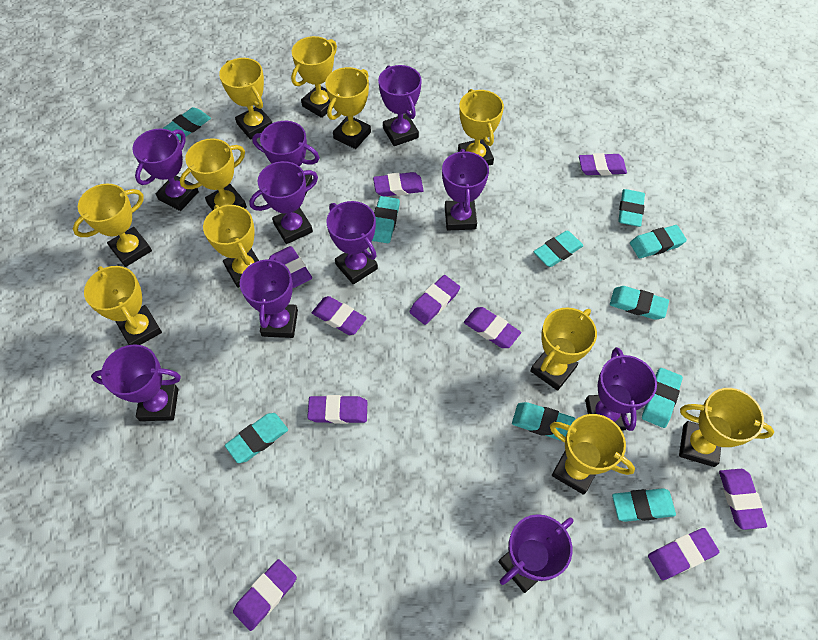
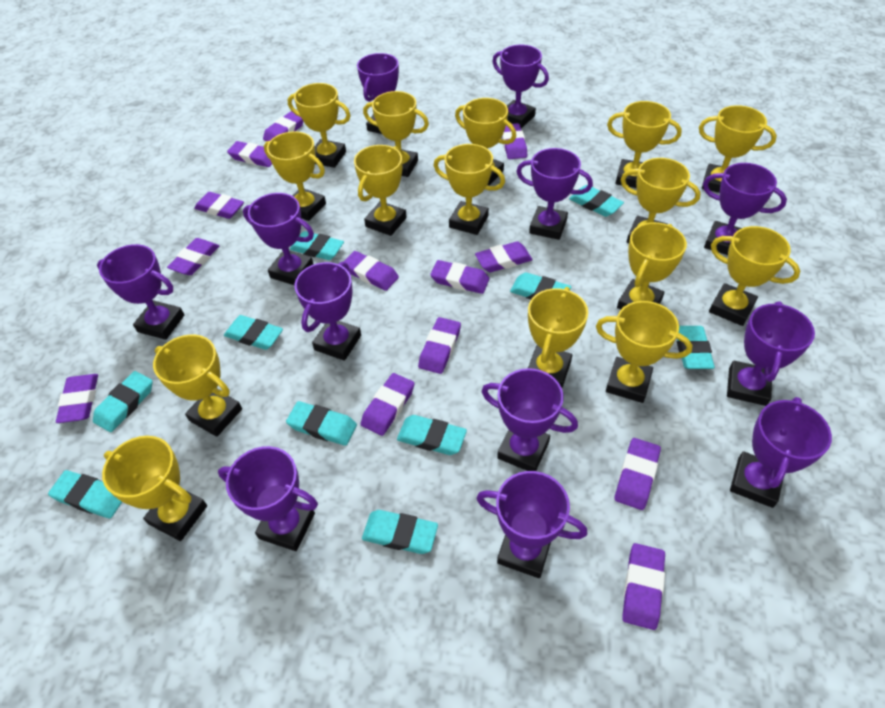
purple eraser: 10 -> 13
purple trophy: 10 -> 12
yellow trophy: 11 -> 15

